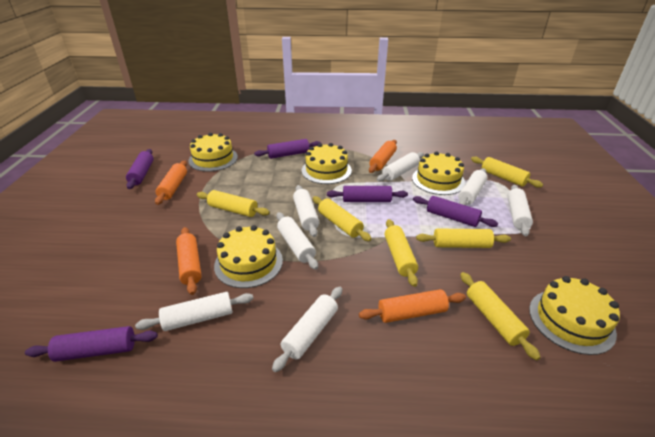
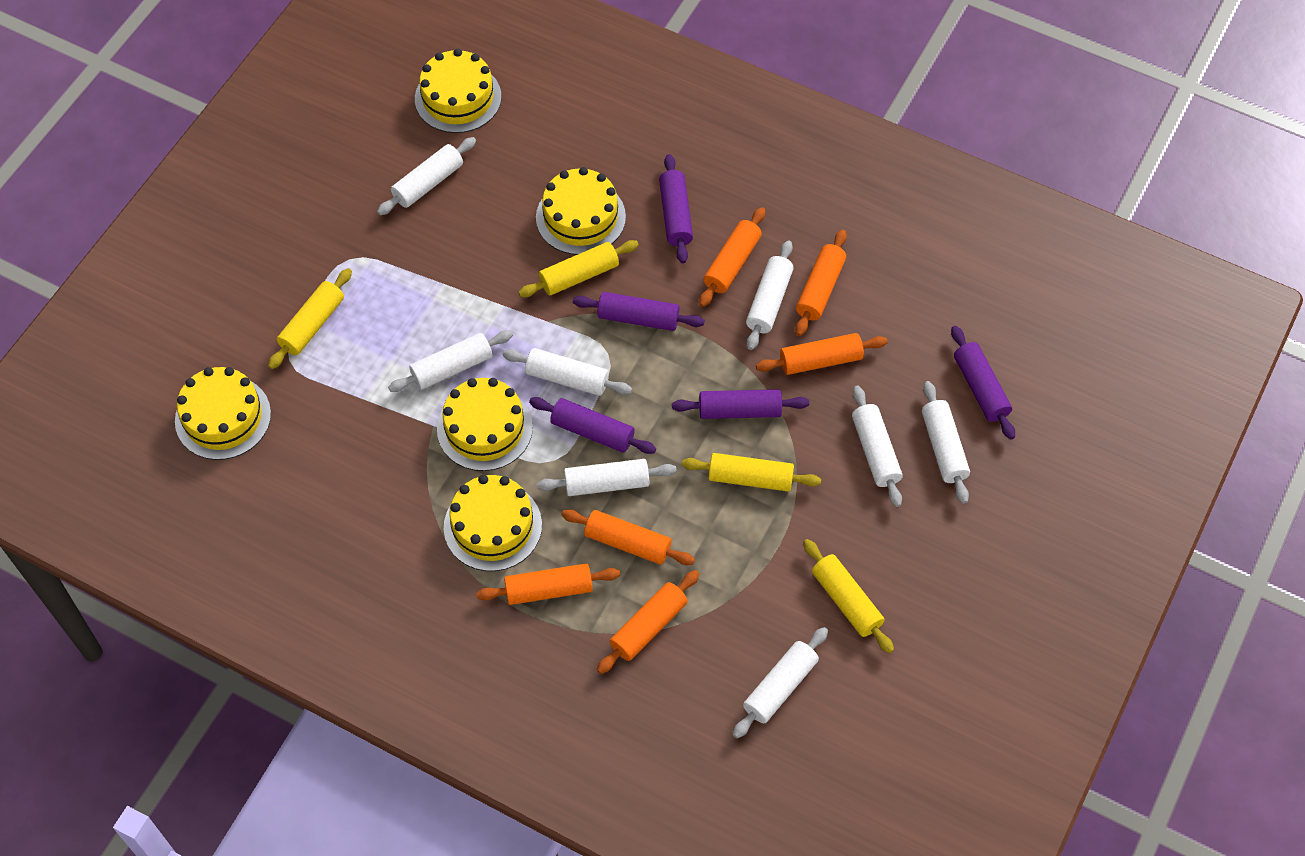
orange rolling pin: 4 -> 6
white rolling pin: 7 -> 8
yellow rolling pin: 6 -> 4

